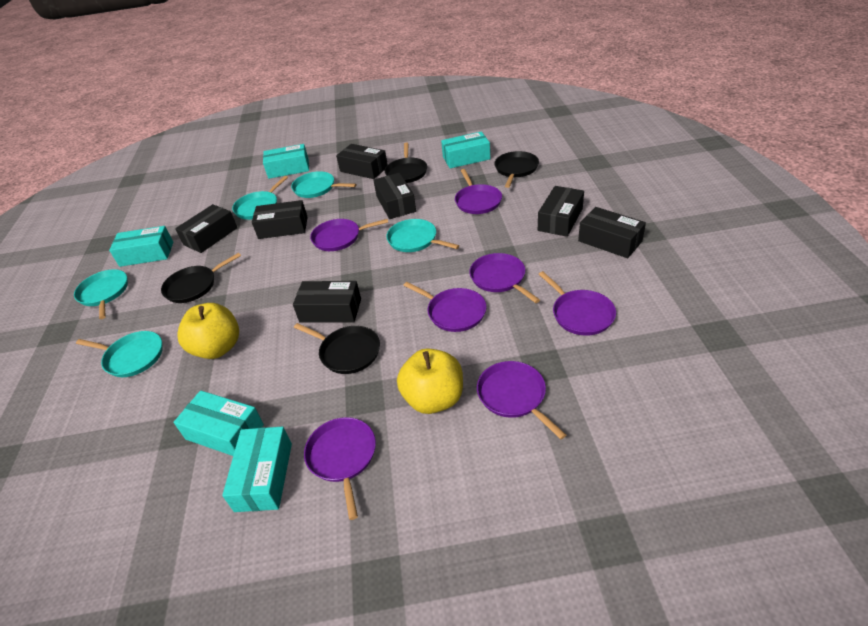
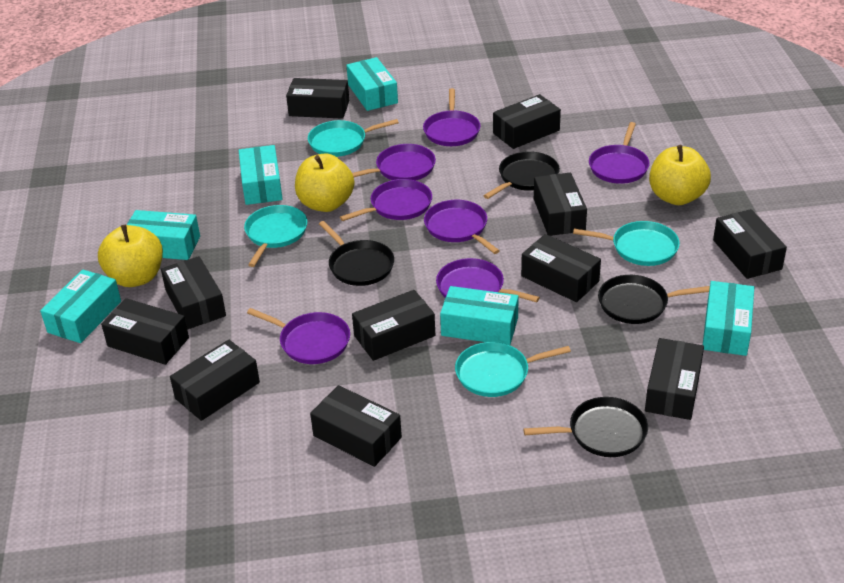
black box: 7 -> 11
turquoise box: 5 -> 6
turquoise pan: 5 -> 4
yellow apple: 2 -> 3

